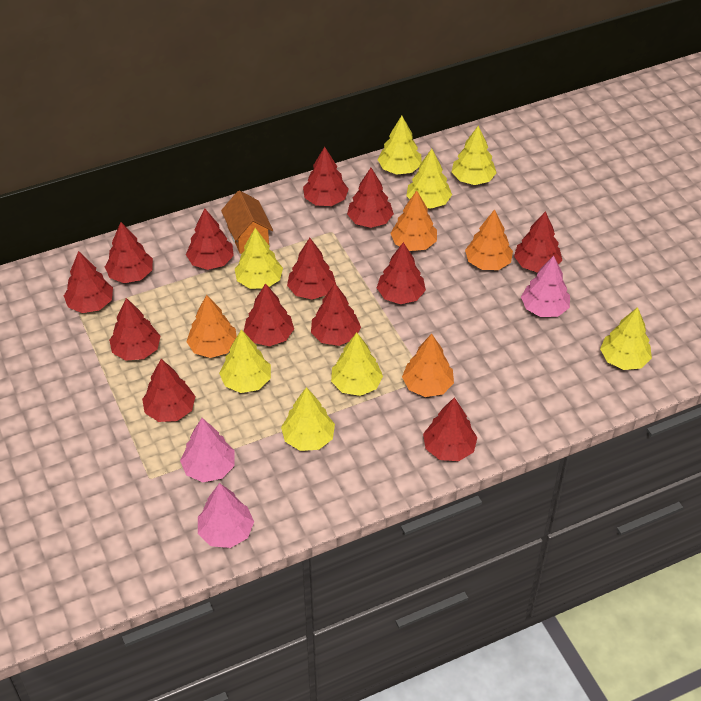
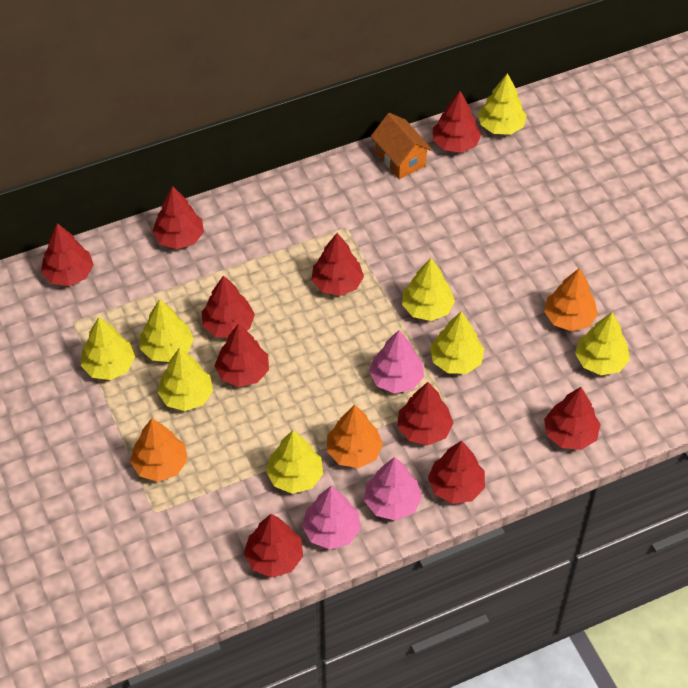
orange tree: 4 -> 3
red tree: 13 -> 10

